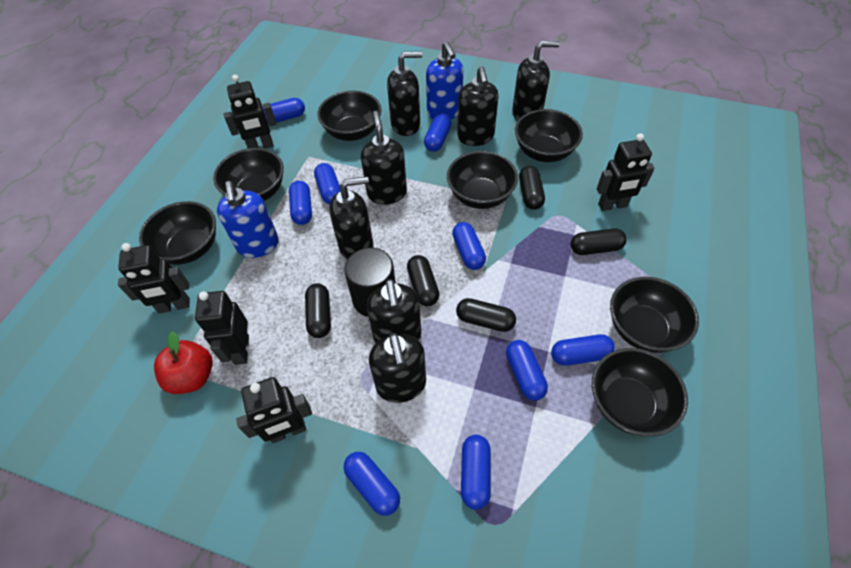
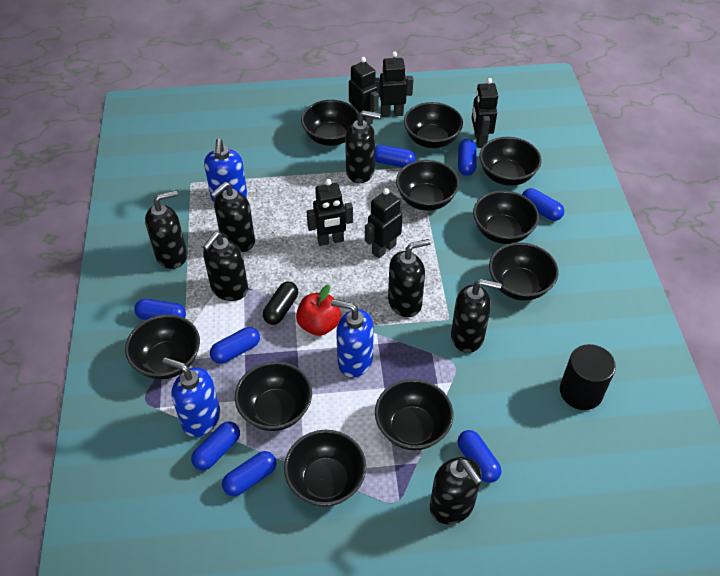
black bowl: 7 -> 10
black capsule: 5 -> 1
blue capsule: 9 -> 8
blue soap dispenser: 2 -> 3

